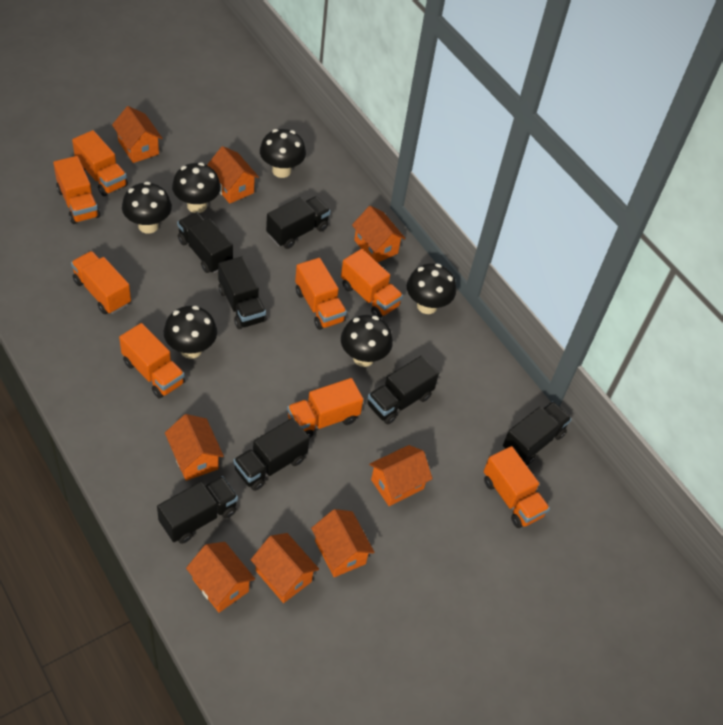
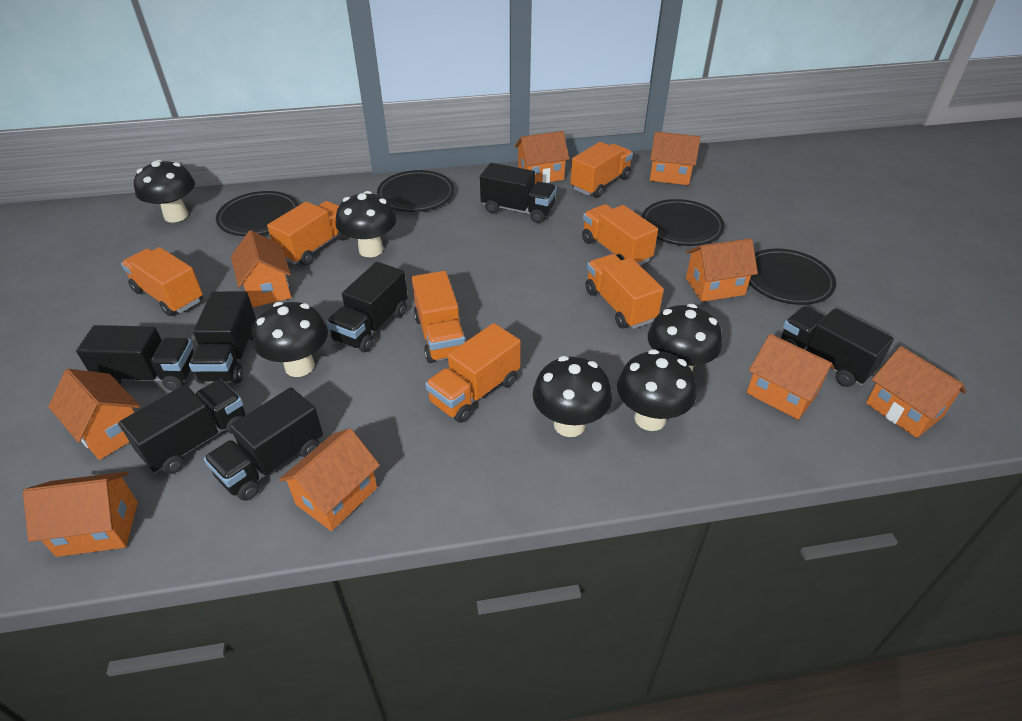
black plate: 0 -> 4
orange house: 8 -> 9
orange truck: 8 -> 7

